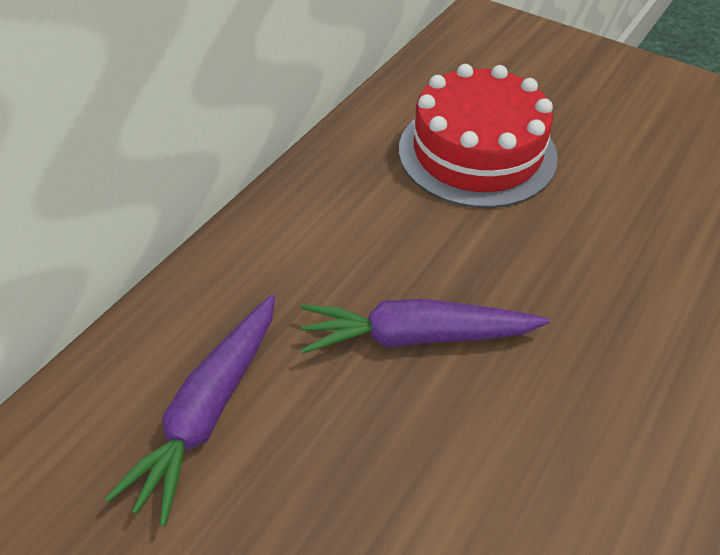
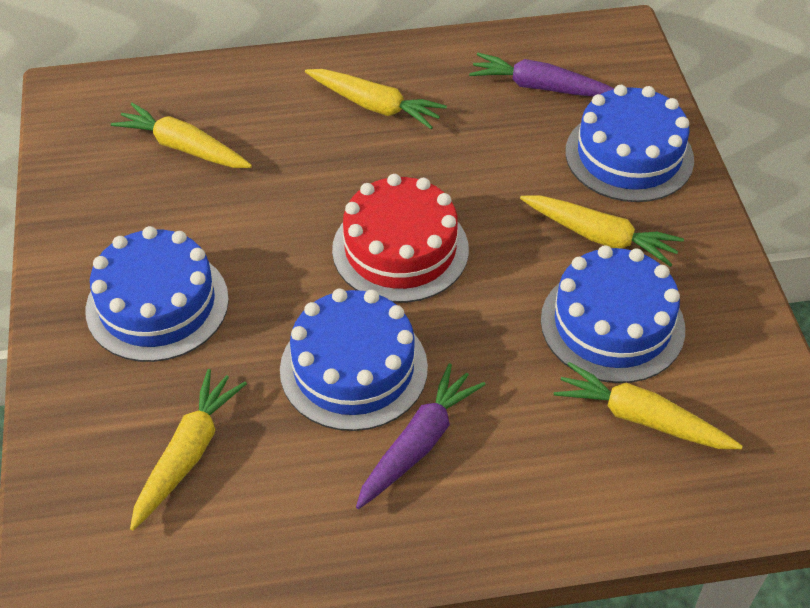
blue cake: 0 -> 4
yellow carrot: 0 -> 5

